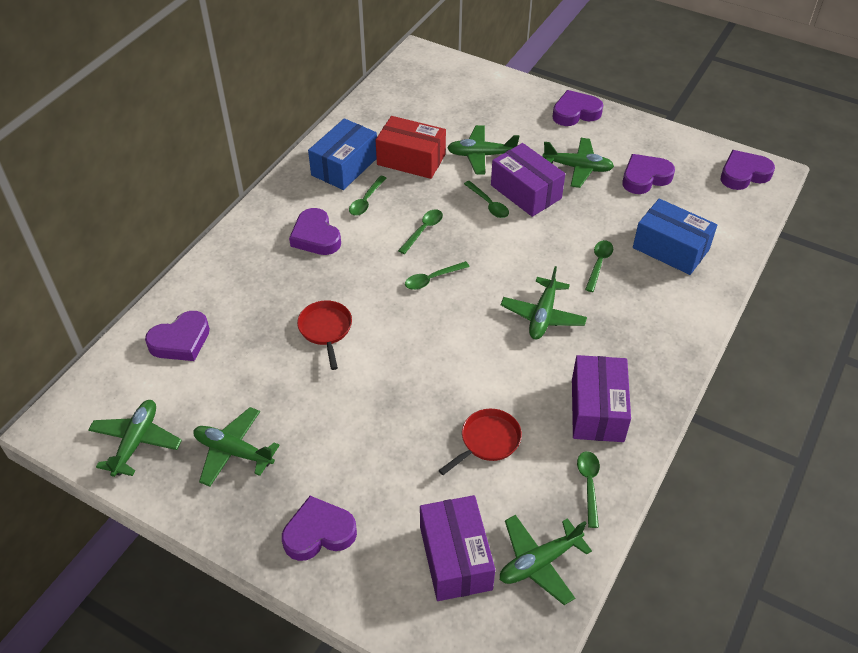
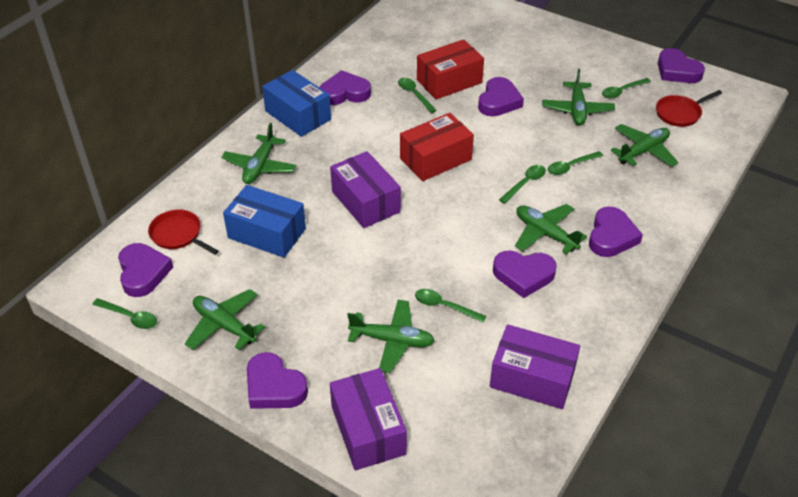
purple heart: 6 -> 7
red box: 1 -> 2

